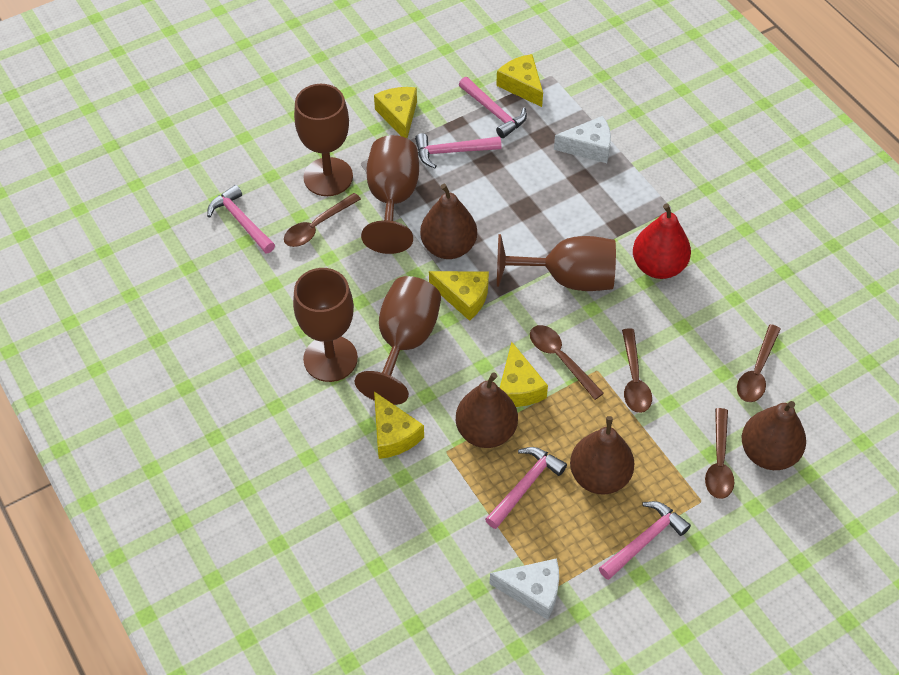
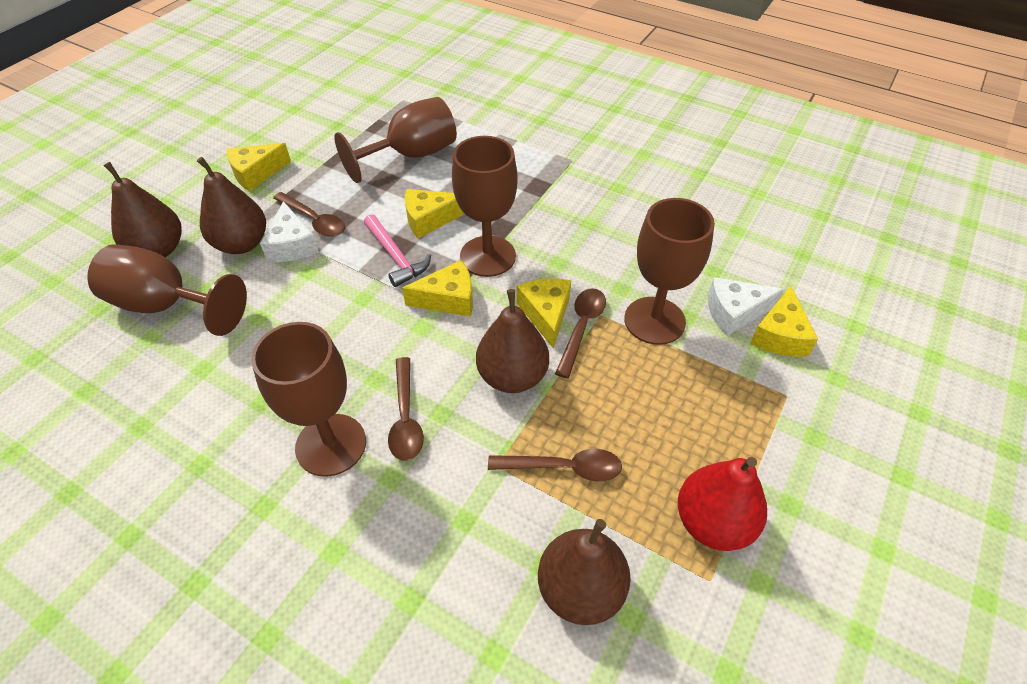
brown spoon: 5 -> 4
pink hammer: 5 -> 1

